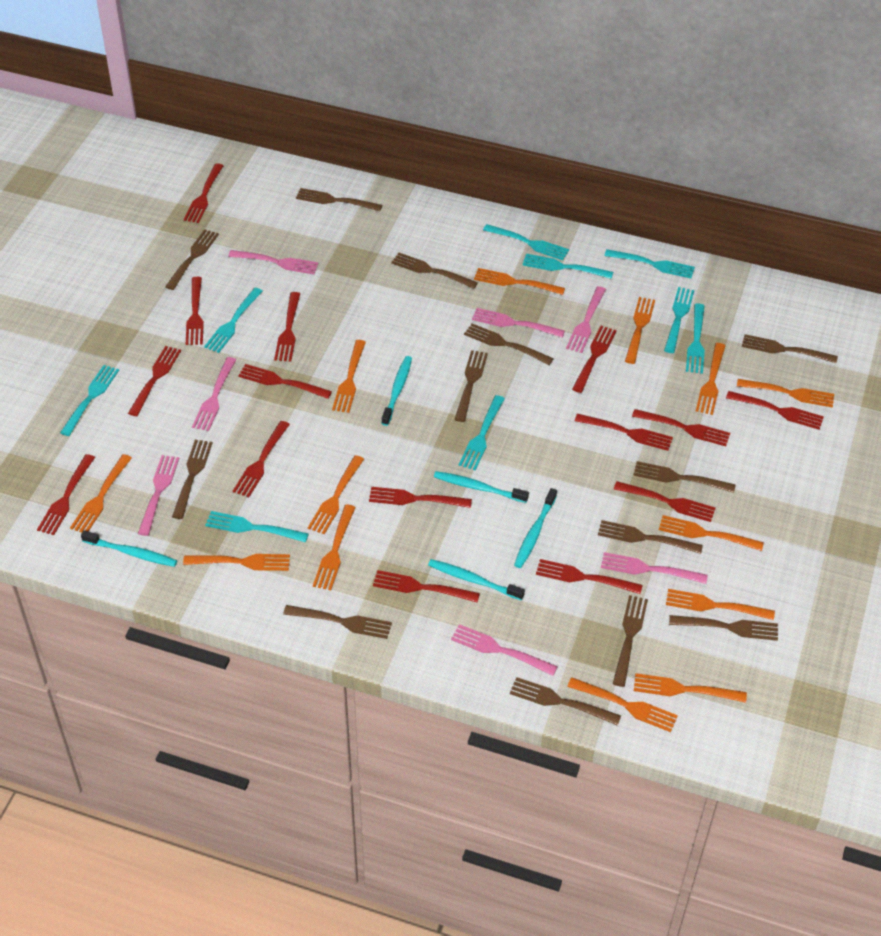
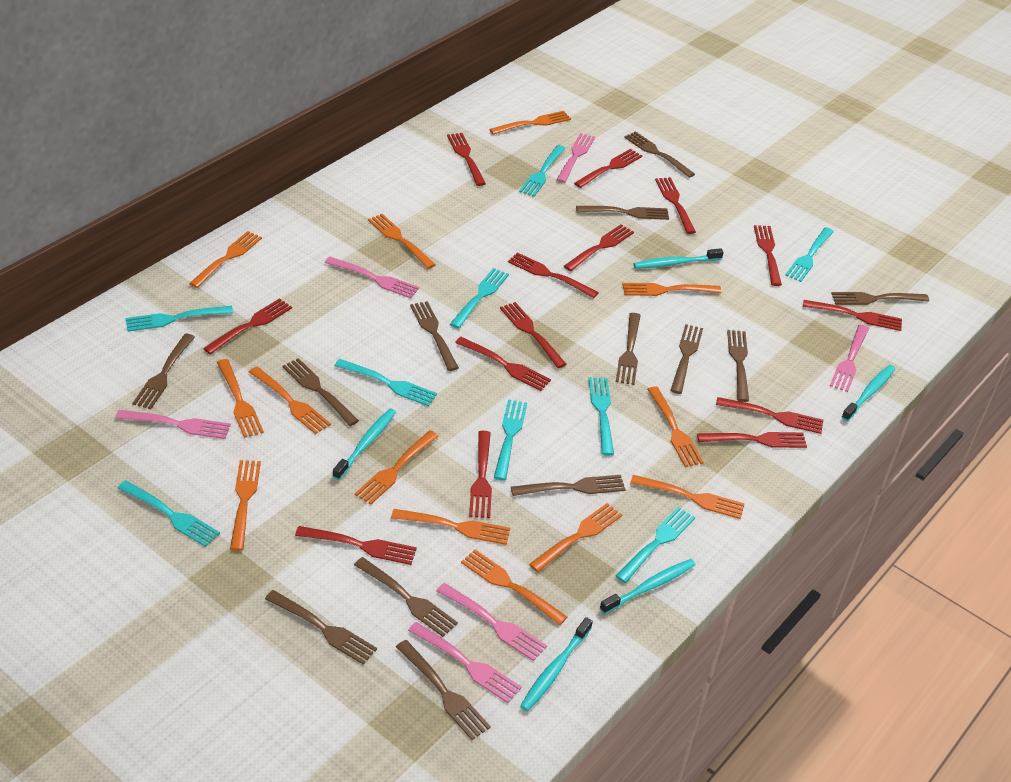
pink fork: 7 -> 6
red fork: 15 -> 14

